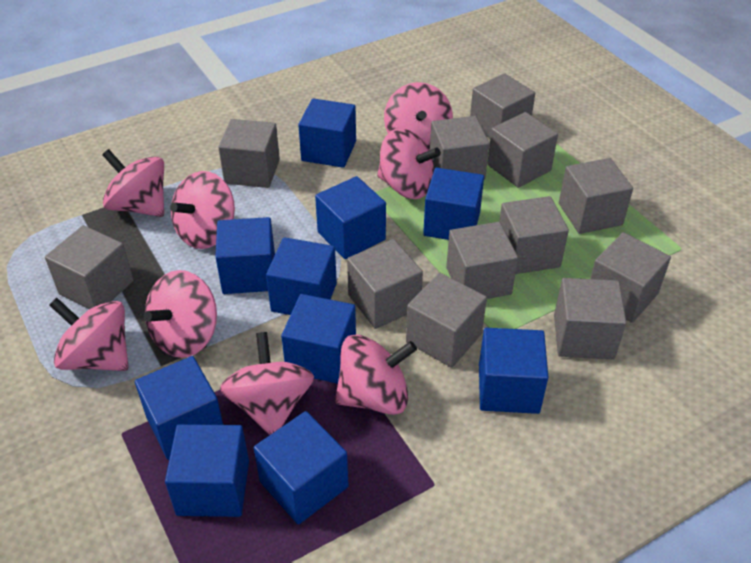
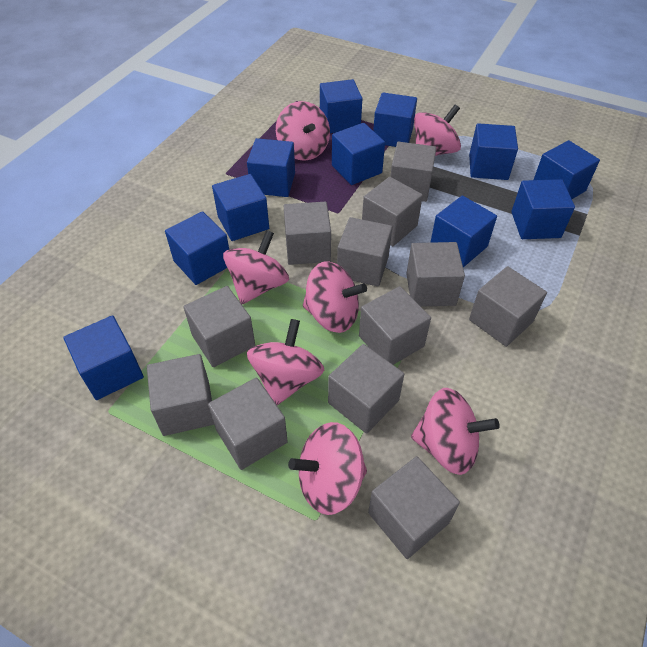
blue cube: 10 -> 11
pink spinning top: 8 -> 7

